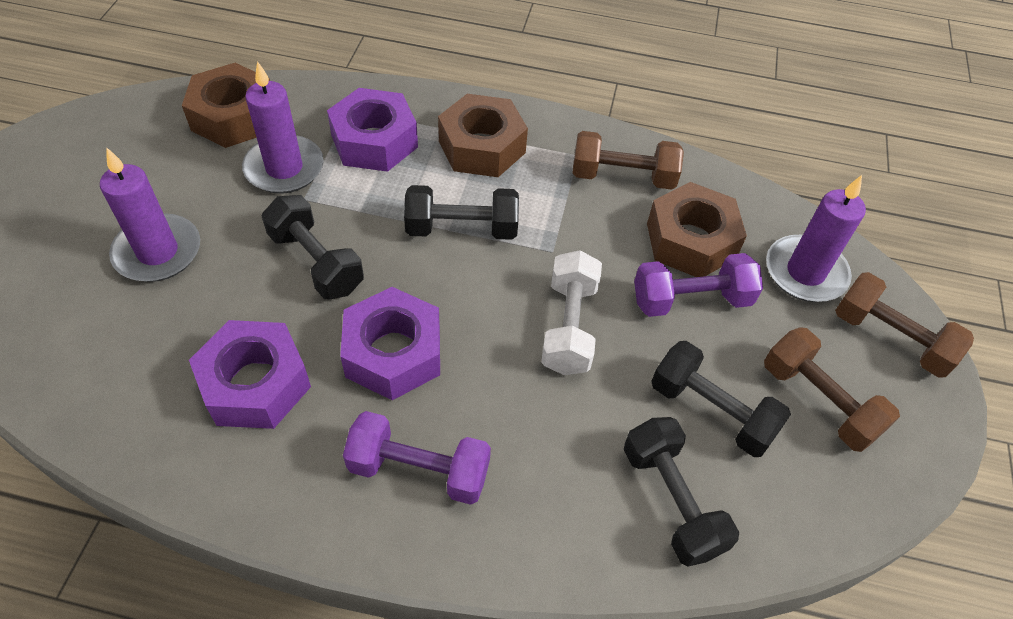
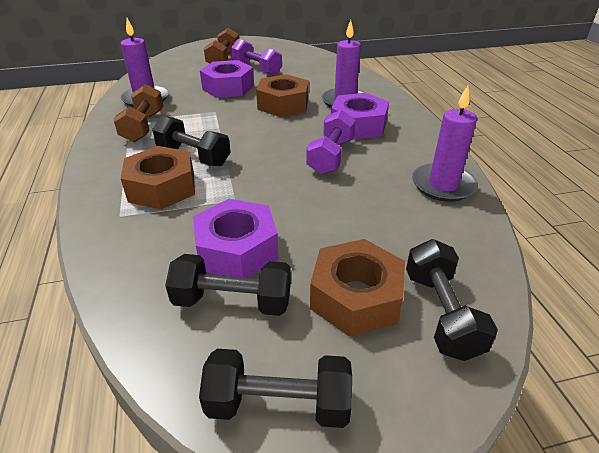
brown dumbbell: 3 -> 2
white dumbbell: 1 -> 0

